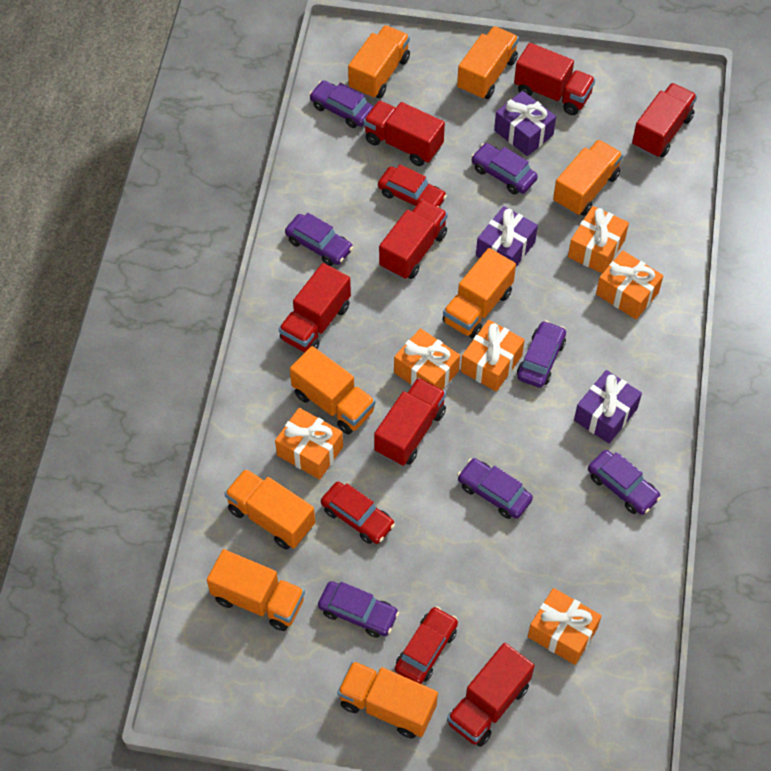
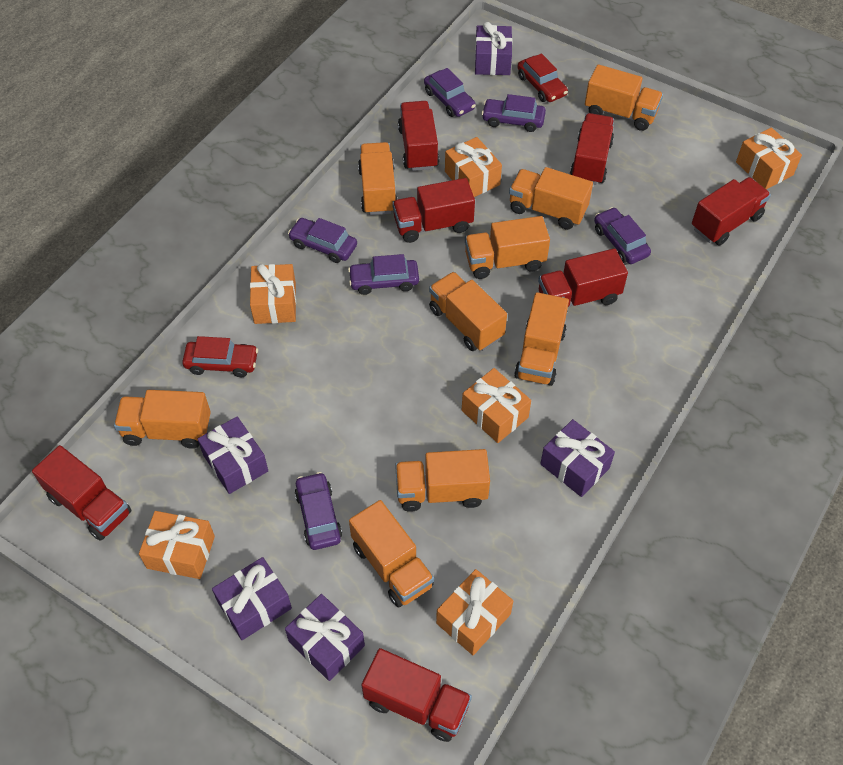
orange truck: 8 -> 9
purple car: 7 -> 6
purple gift: 3 -> 5
red car: 3 -> 2

